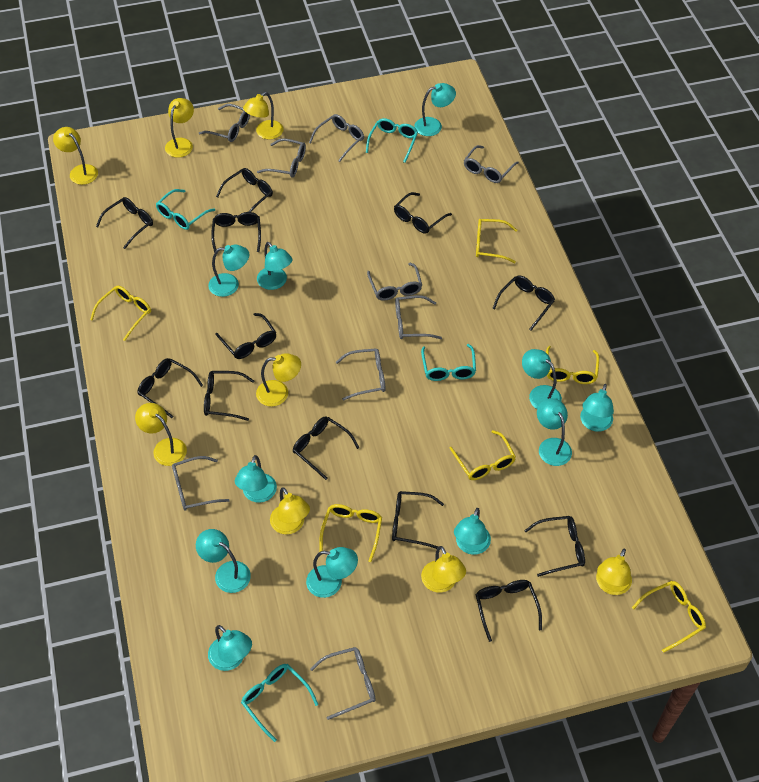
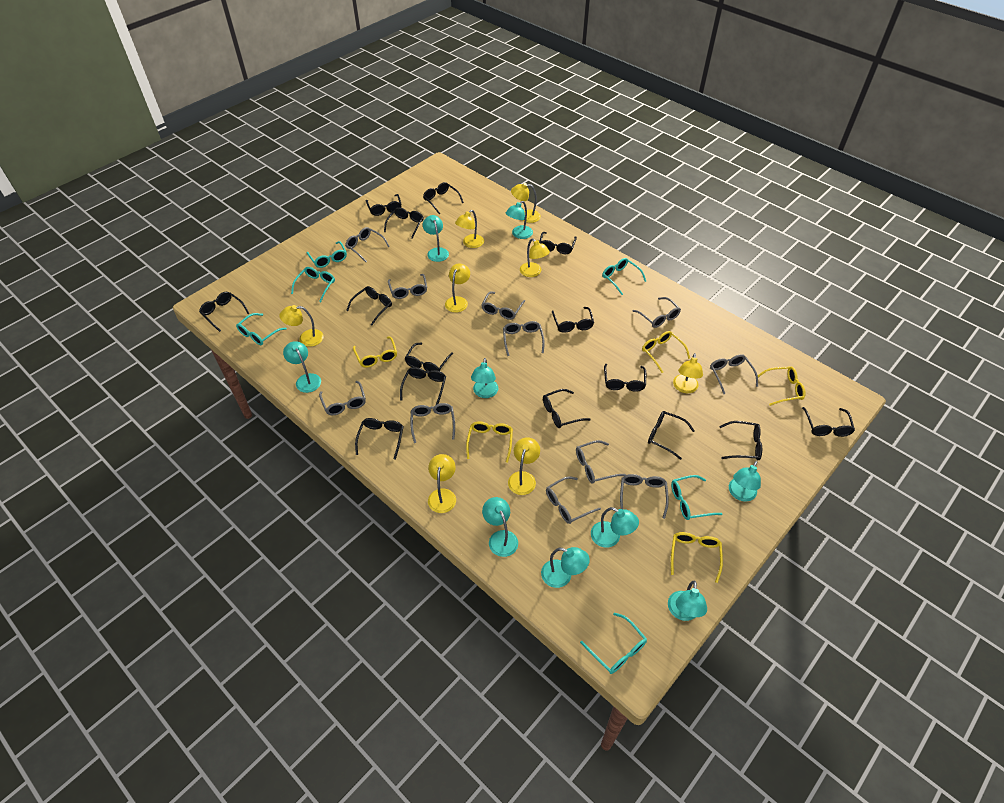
black glasses: 12 -> 15
grey glasses: 9 -> 11
turquoise glasses: 4 -> 6
turquoise lamp: 11 -> 9
yellow glasses: 6 -> 5

